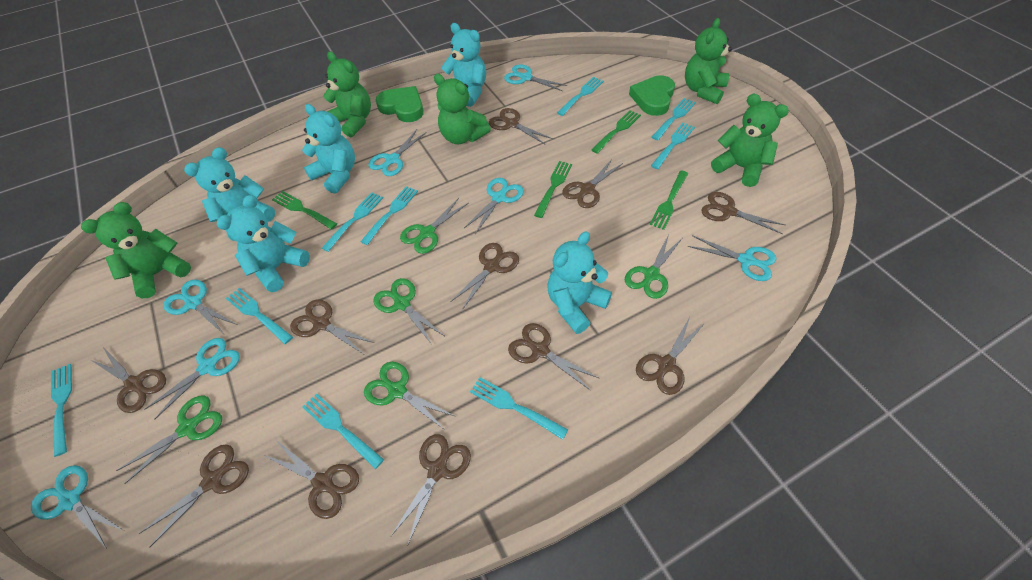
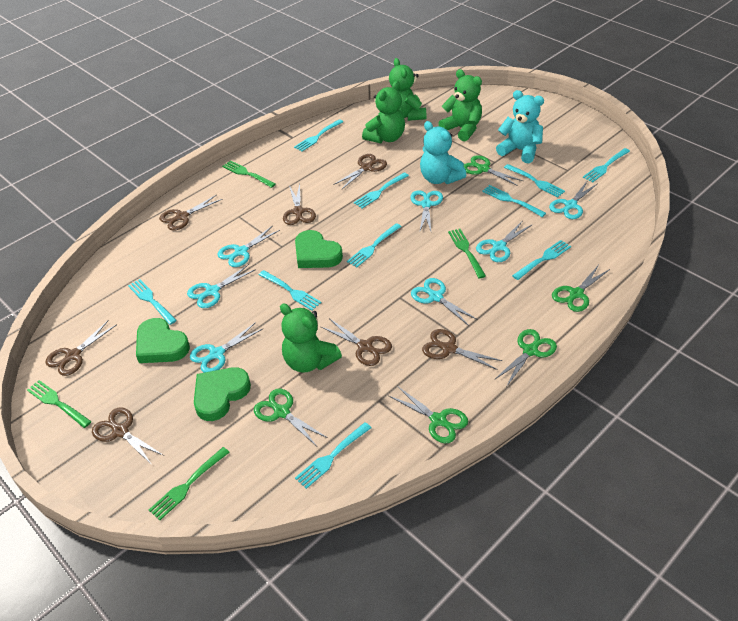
brown scissors: 11 -> 7
green heart: 2 -> 3
green teddy bear: 5 -> 4
turquoise fork: 9 -> 10
turquoise teddy bear: 5 -> 2

